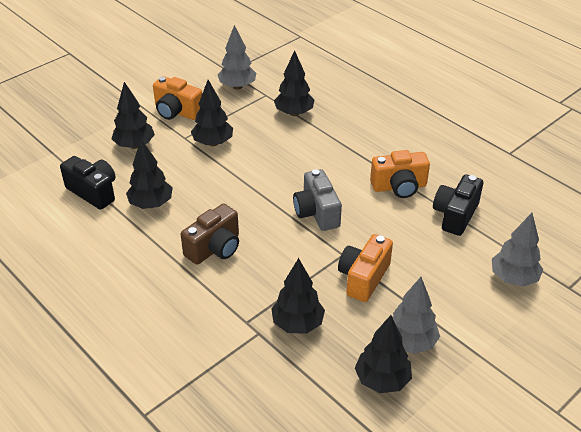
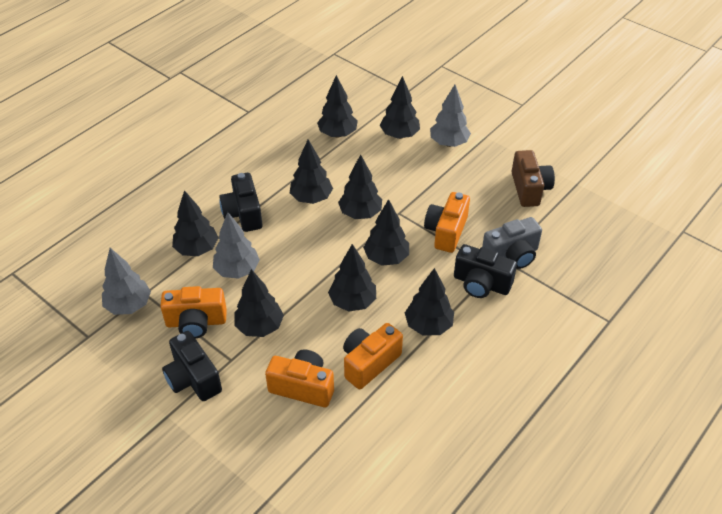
black camera: 2 -> 3
black tree: 6 -> 9
orange camera: 3 -> 4

